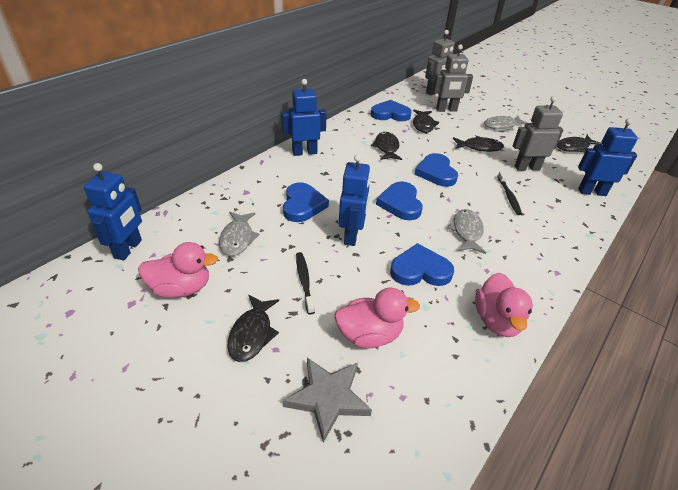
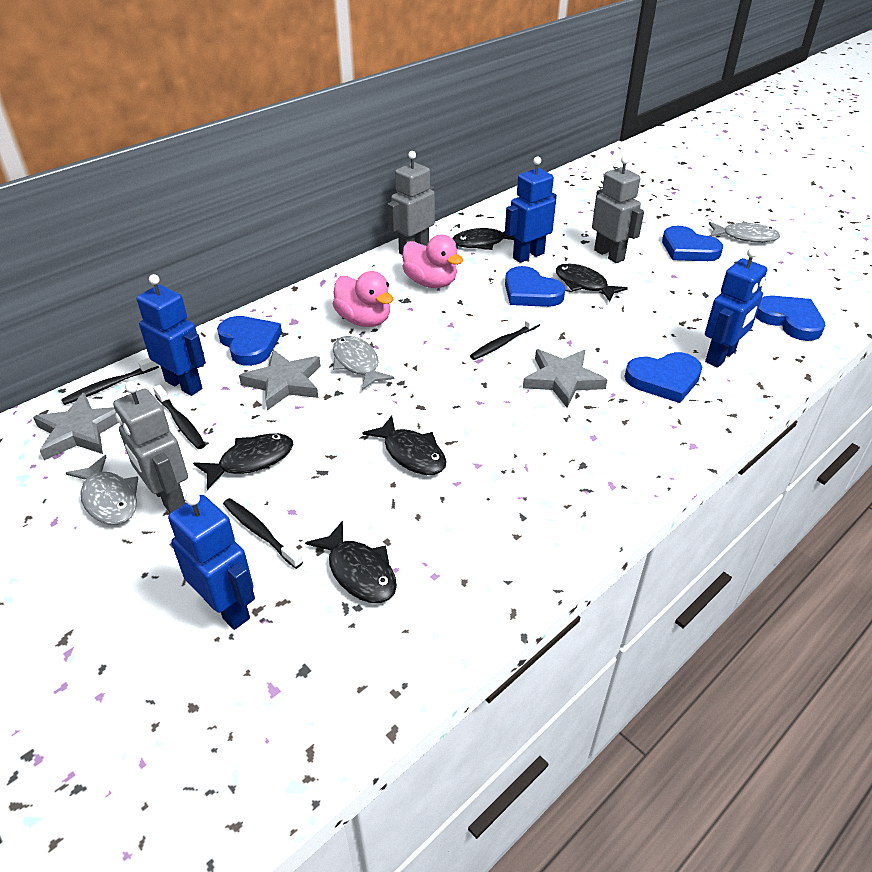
black toothbrush: 2 -> 4
grey star: 1 -> 3
pink duck: 3 -> 2

